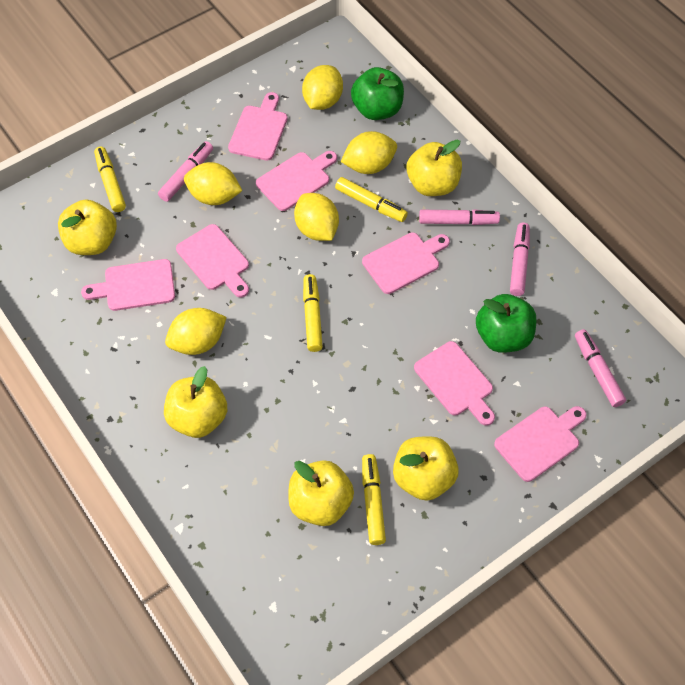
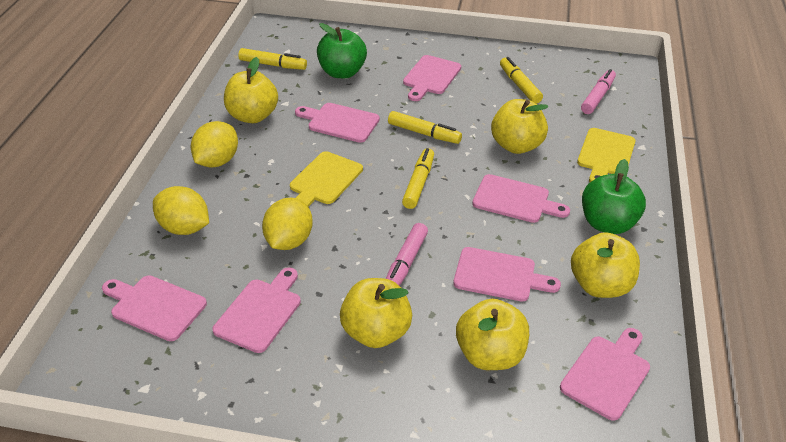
pink marker: 4 -> 2
yellow cutting board: 0 -> 2
yellow lemon: 5 -> 3

